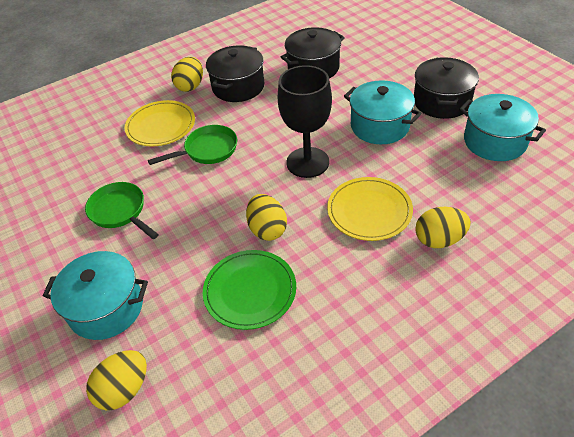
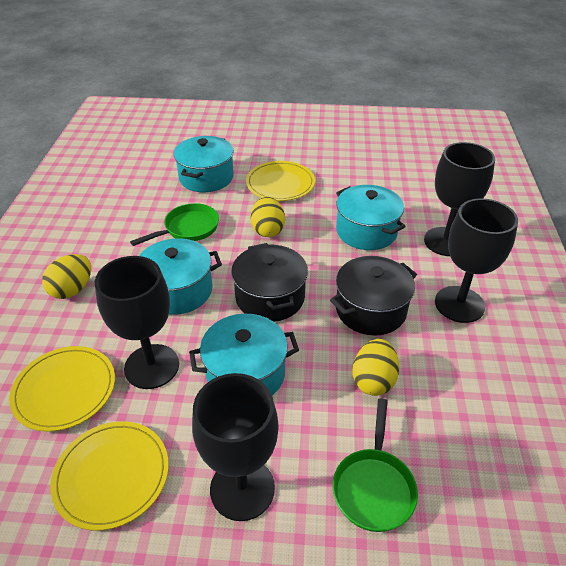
black goblet: 1 -> 4
black pot: 3 -> 2
green plate: 1 -> 0
turquoise pot: 3 -> 4
yellow egg: 4 -> 3
yellow plate: 2 -> 3

